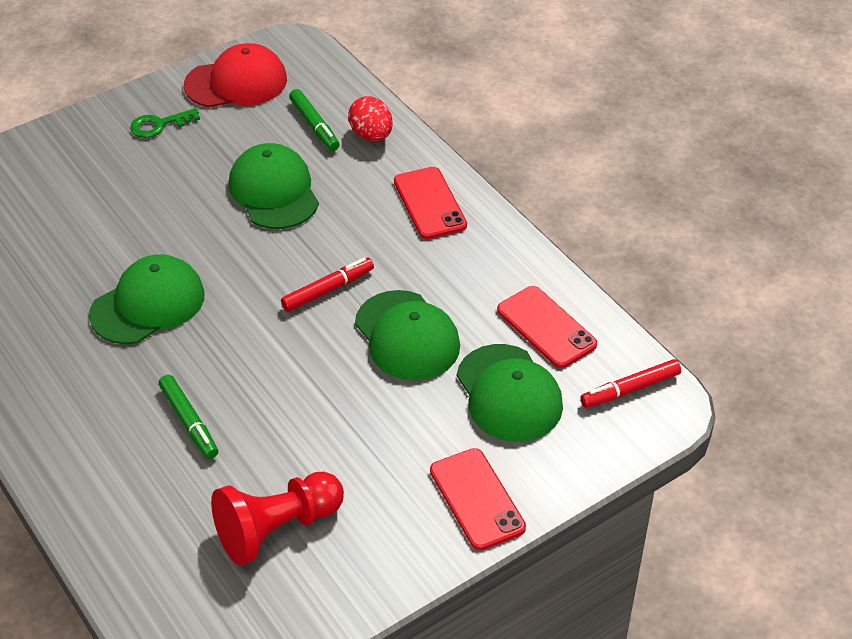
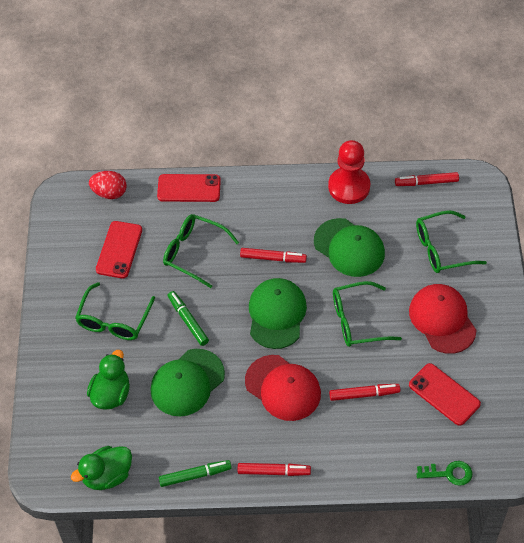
green cap: 4 -> 3
green duck: 0 -> 2
green glasses: 0 -> 4
red cap: 1 -> 2
red marker: 2 -> 4

